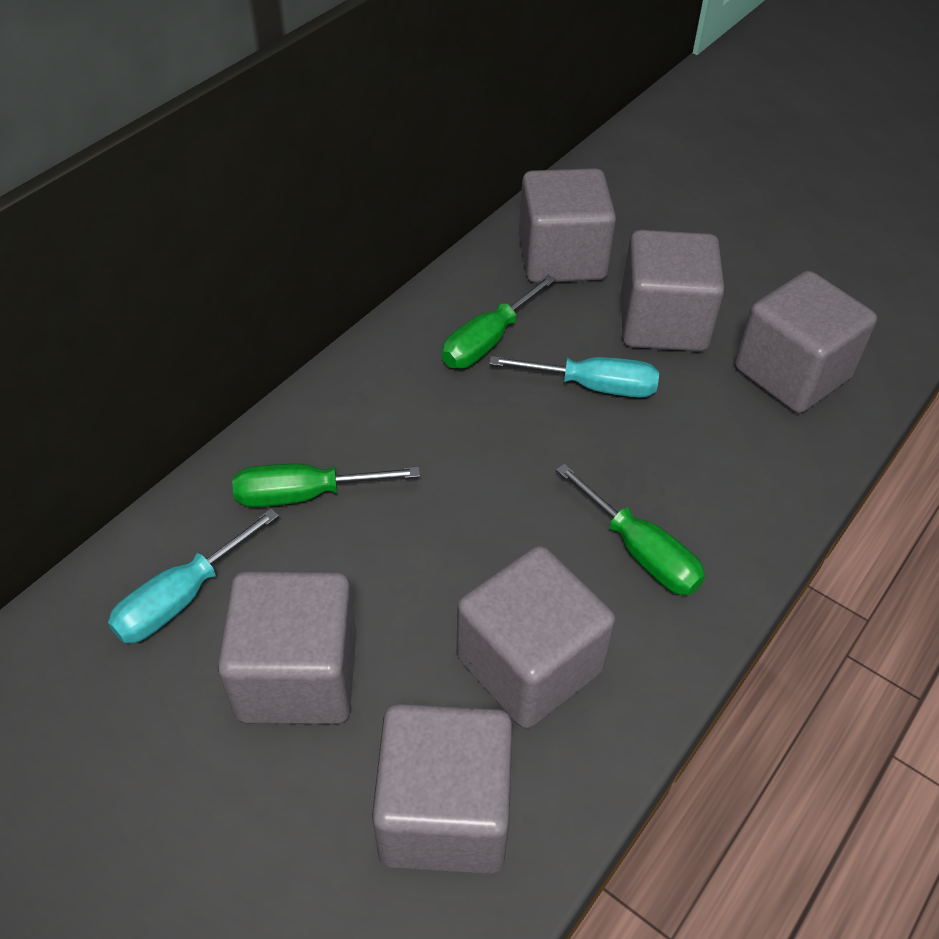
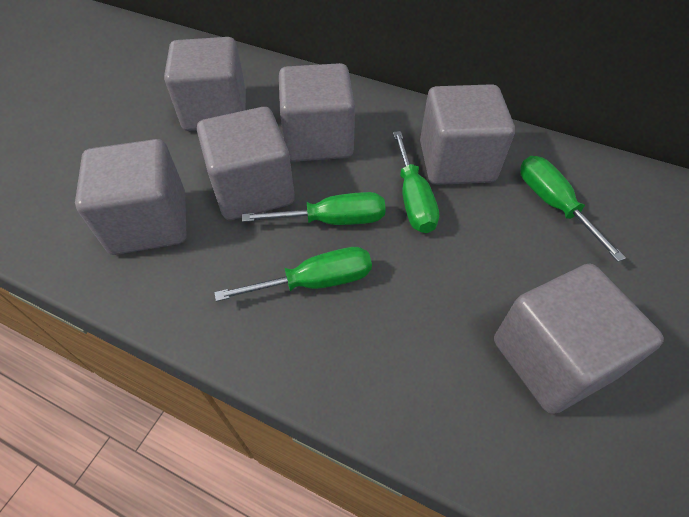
green screwdriver: 3 -> 4
turquoise screwdriver: 2 -> 0

